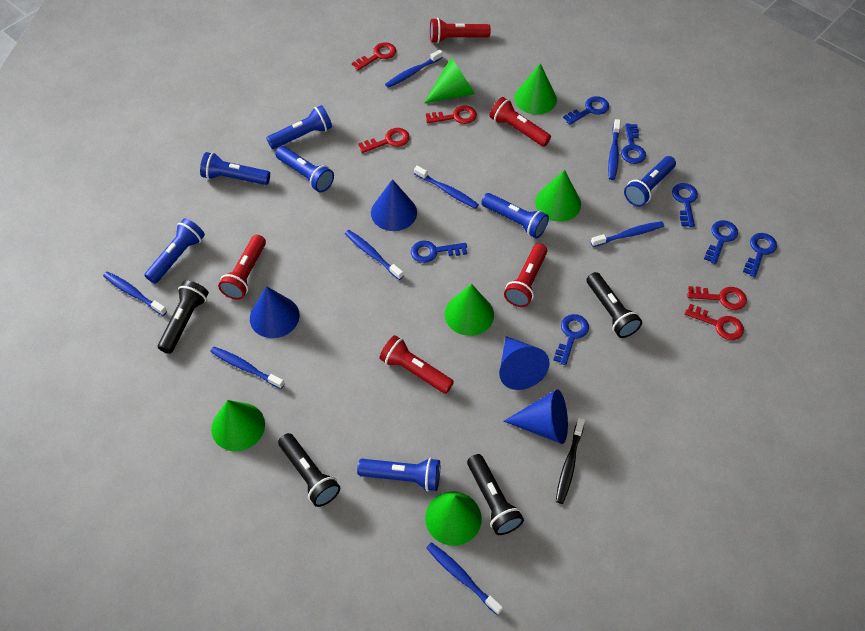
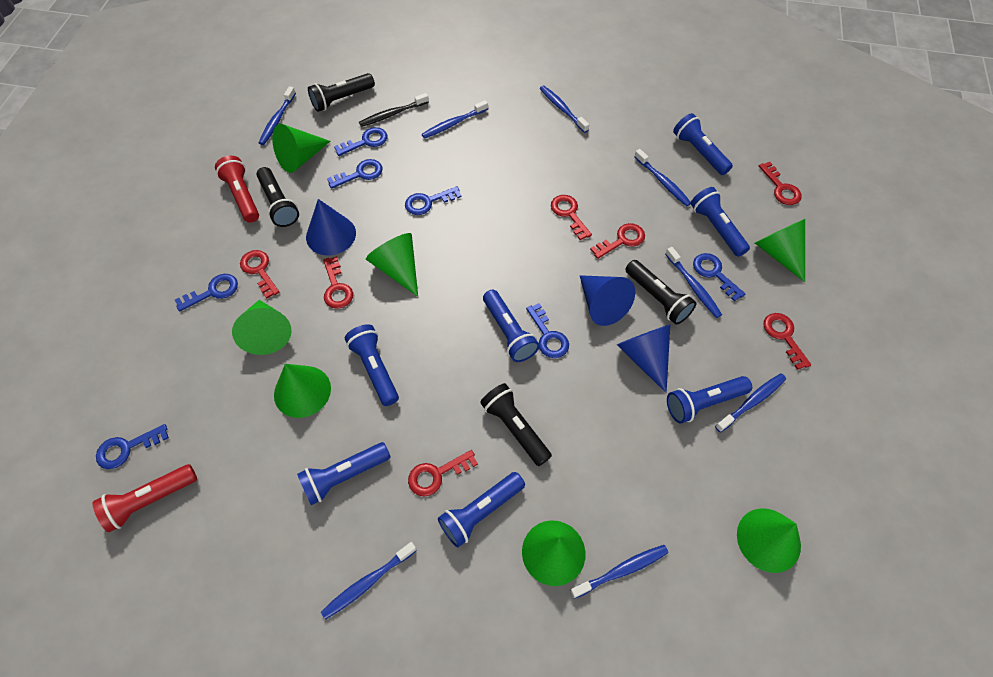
blue cone: 4 -> 3
green cone: 6 -> 7
red flashlight: 5 -> 2
red key: 5 -> 7

